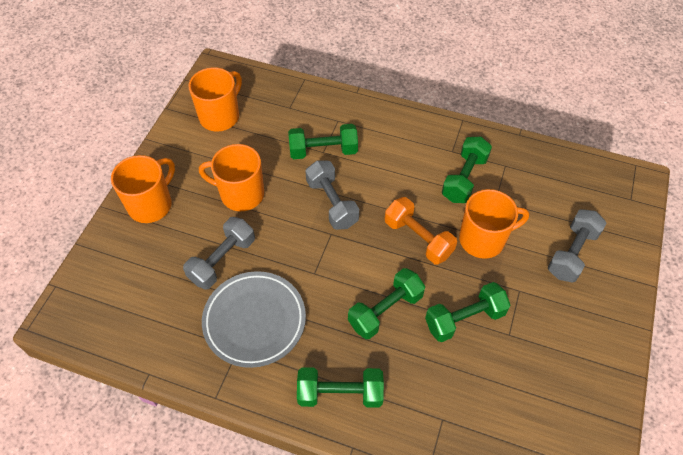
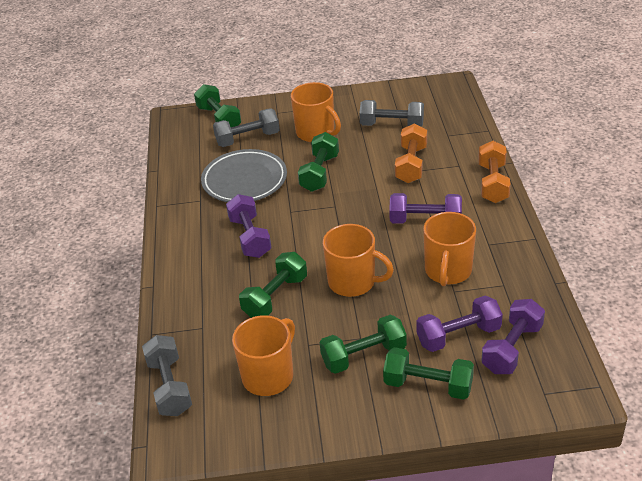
orange dumbbell: 1 -> 2
purple dumbbell: 0 -> 4

